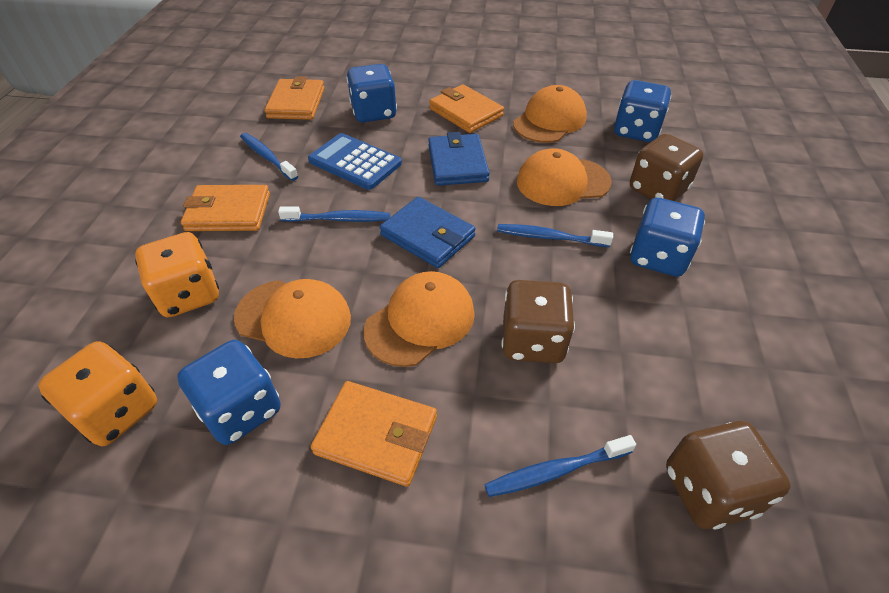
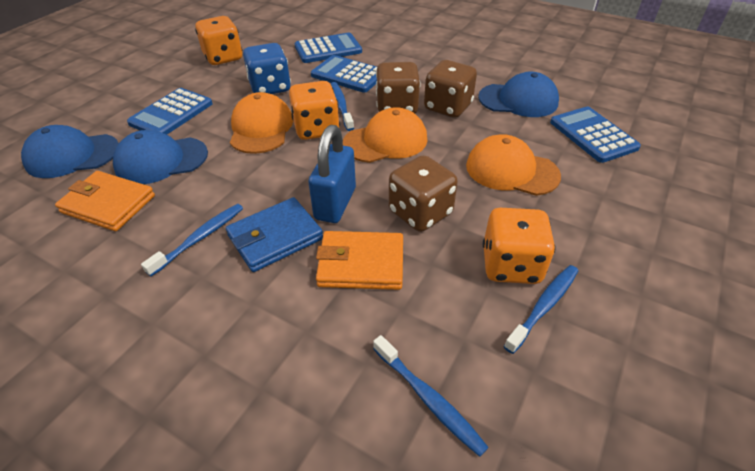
blue calculator: 1 -> 4
blue cap: 0 -> 3
blue dice: 4 -> 1
blue padlock: 0 -> 1
blue wallet: 2 -> 1
orange cap: 4 -> 3
orange dice: 2 -> 3
orange wallet: 4 -> 2

